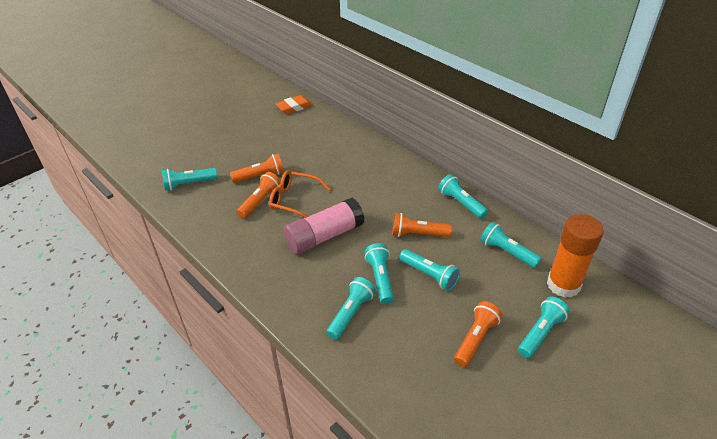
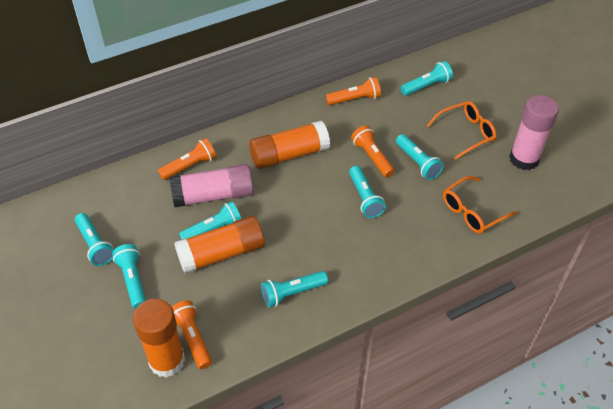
orange eraser: 1 -> 0
orange glasses: 1 -> 2
orange glue stick: 1 -> 3
pink glue stick: 1 -> 2

